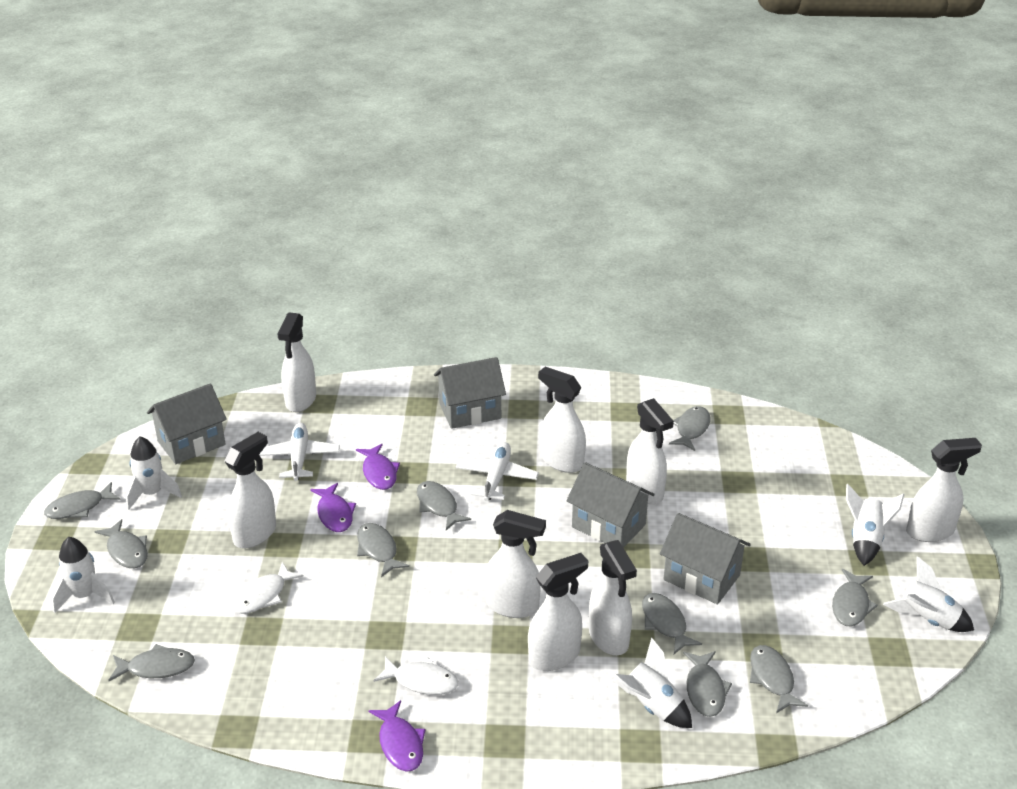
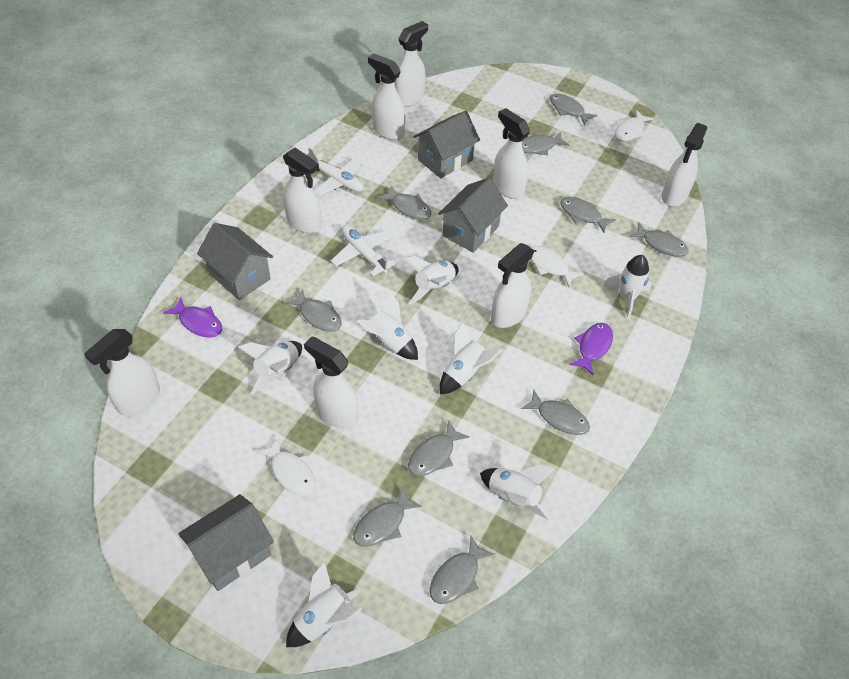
purple fish: 3 -> 2
white fish: 2 -> 3
white rocket: 5 -> 7

